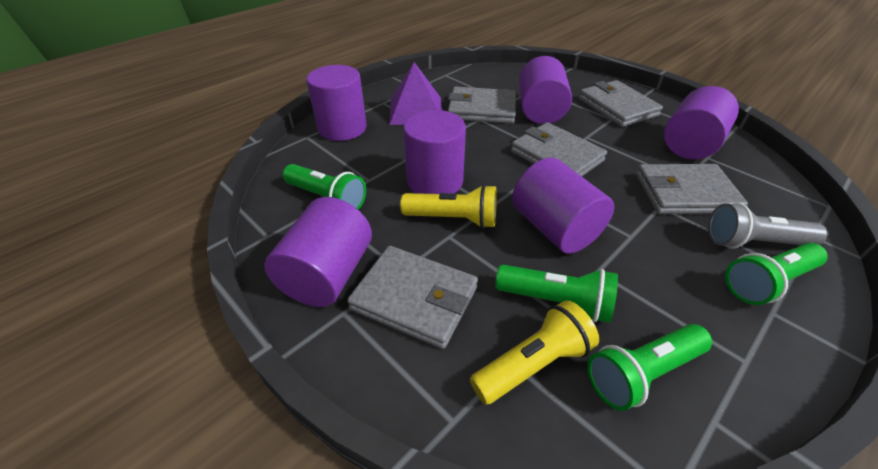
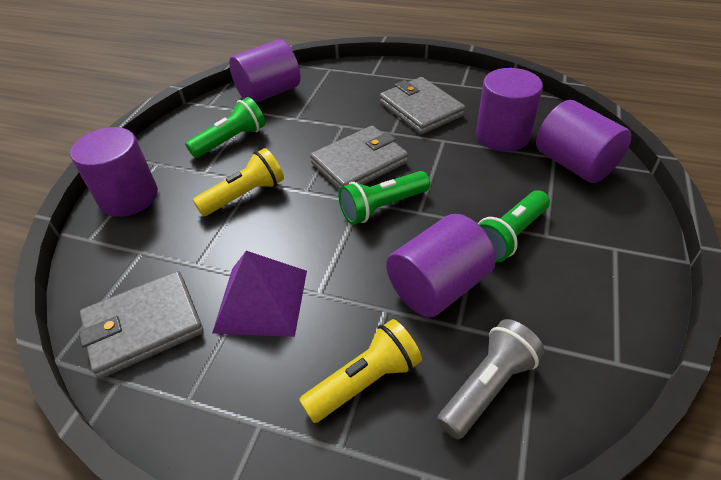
green flashlight: 4 -> 3
grey wallet: 5 -> 3
purple cylinder: 6 -> 5

